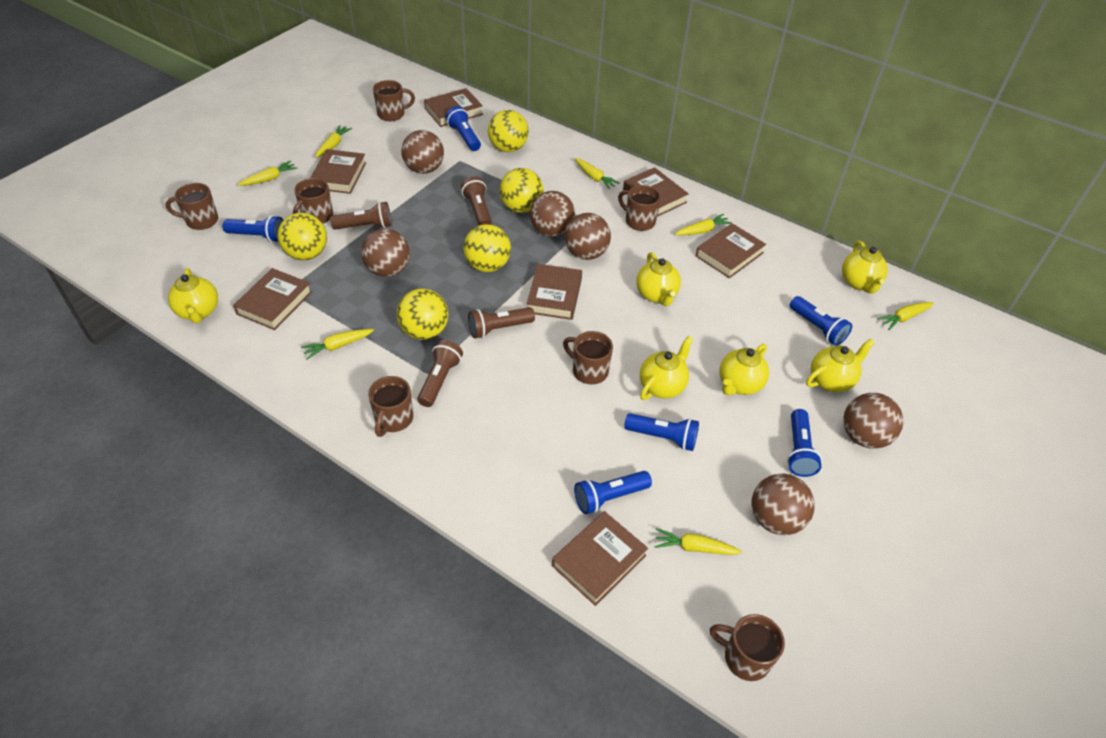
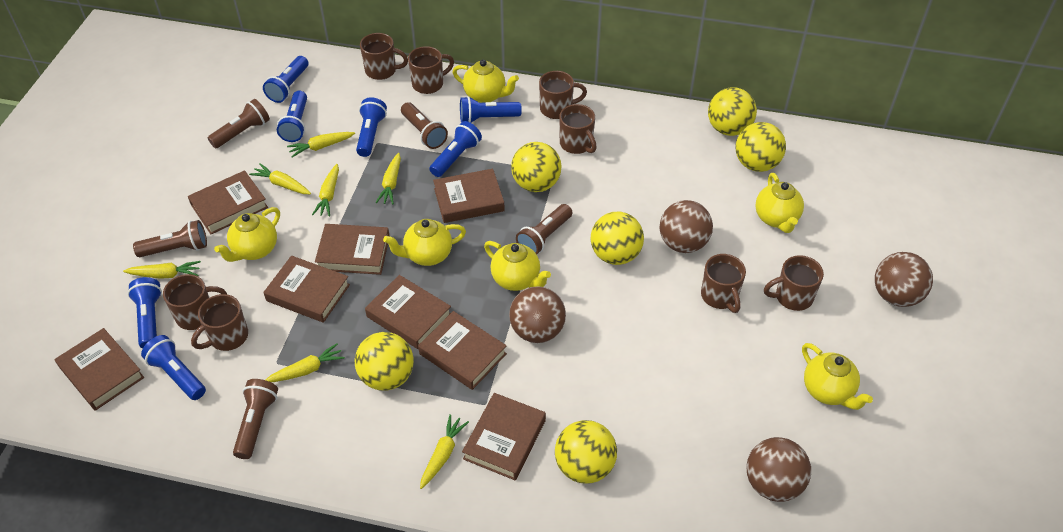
blue flashlight: 6 -> 7
brown ball: 6 -> 4
brown book: 7 -> 8
brown flashlight: 4 -> 5
brown mug: 7 -> 8
yellow ball: 5 -> 6

